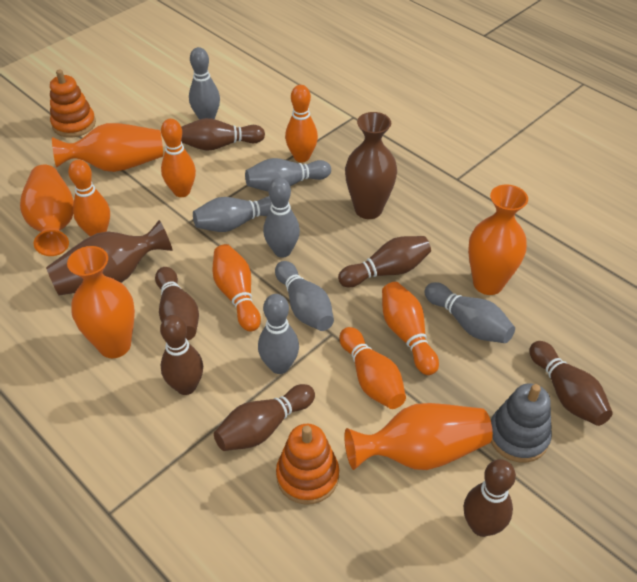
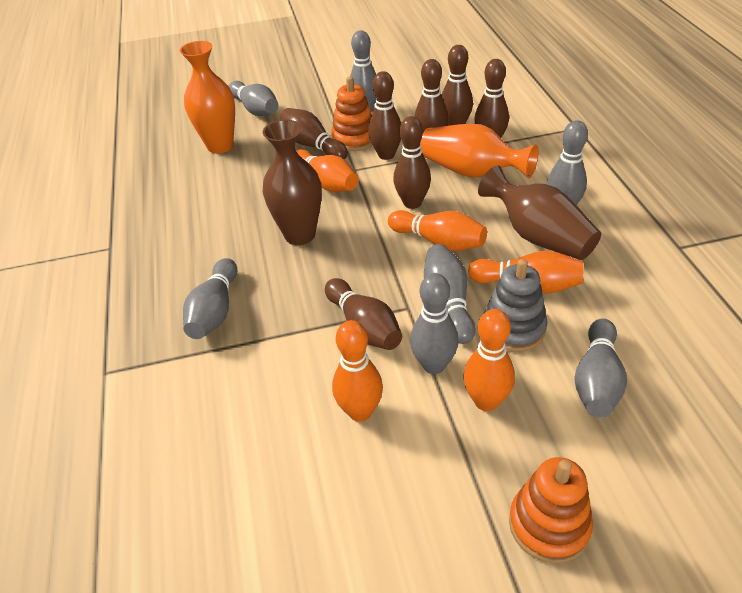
orange bowling pin: 6 -> 5
orange vase: 5 -> 2

